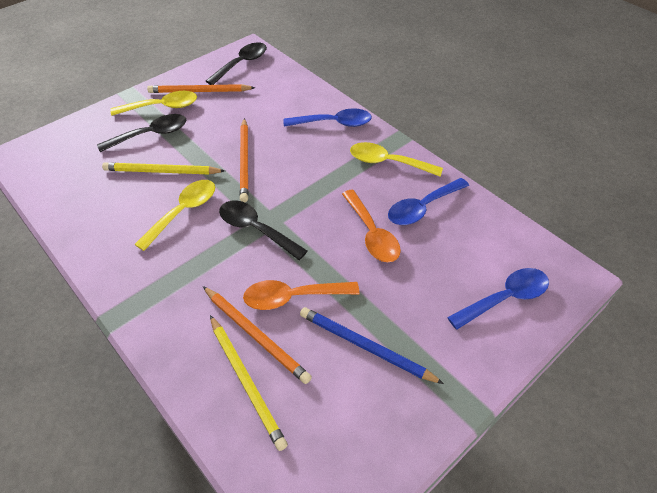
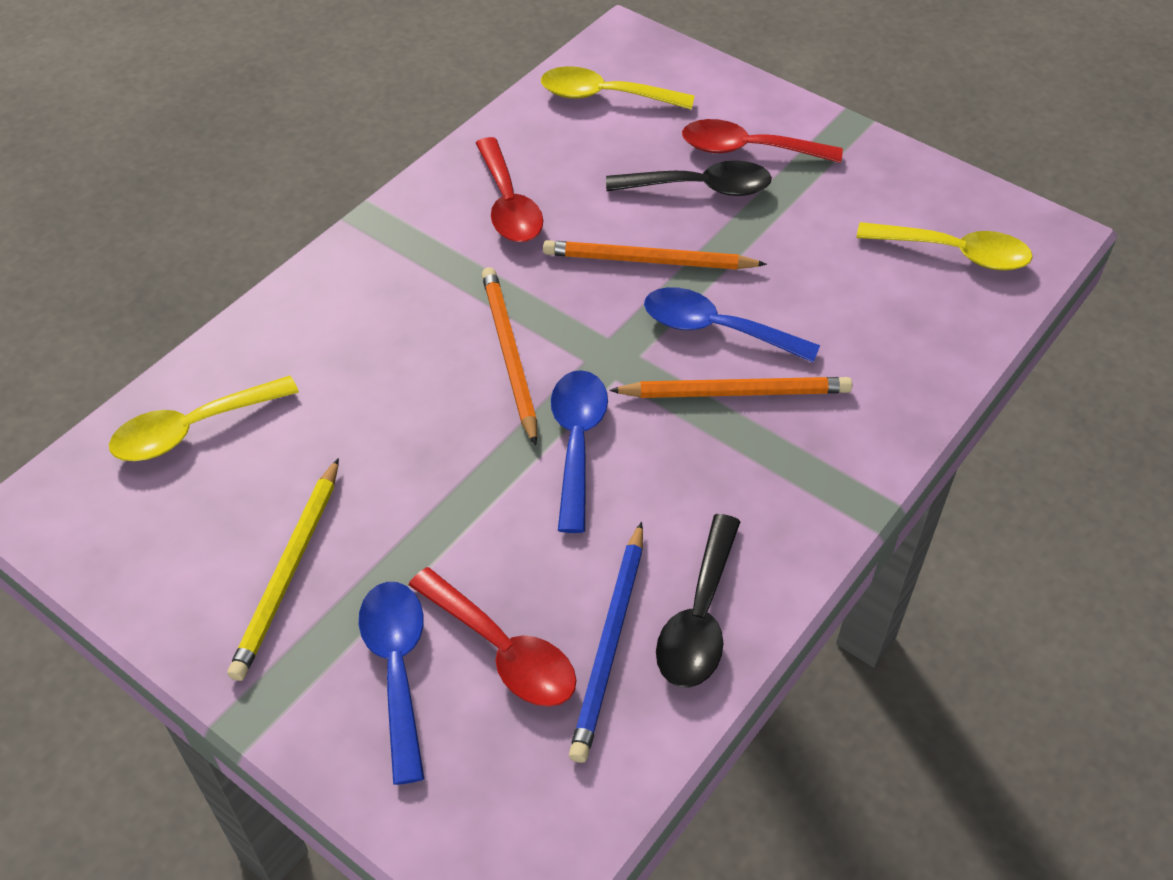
black spoon: 3 -> 2
orange spoon: 2 -> 0
red spoon: 0 -> 3
yellow pencil: 2 -> 1

